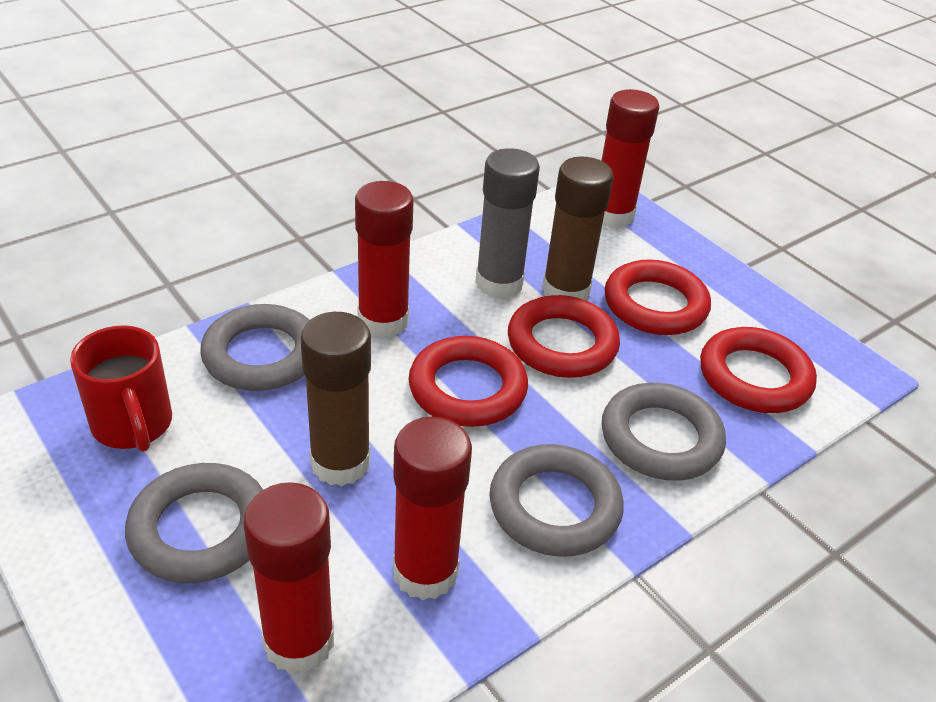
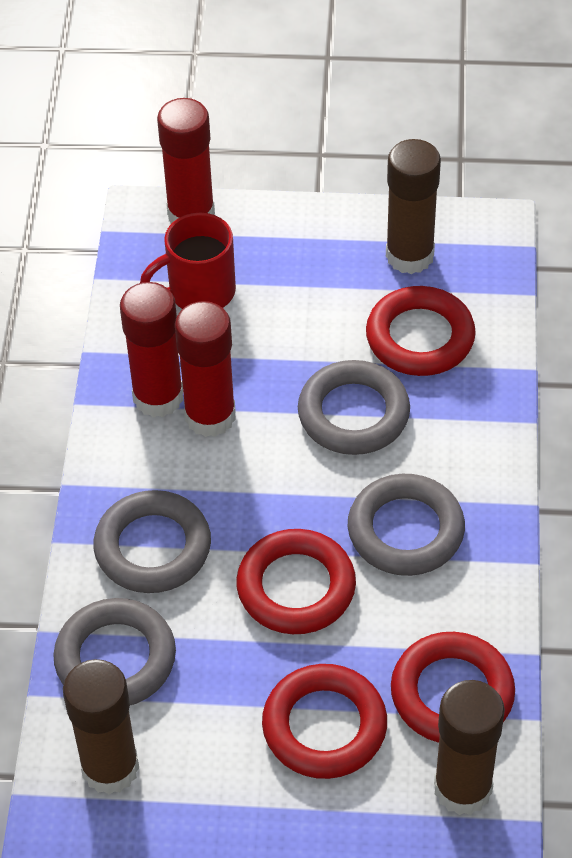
brown glue stick: 2 -> 3
grey glue stick: 1 -> 0
red glue stick: 4 -> 3

